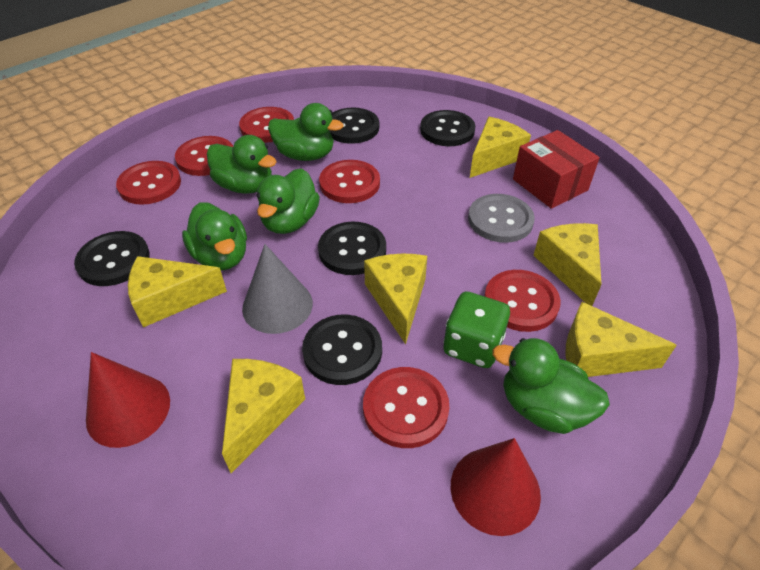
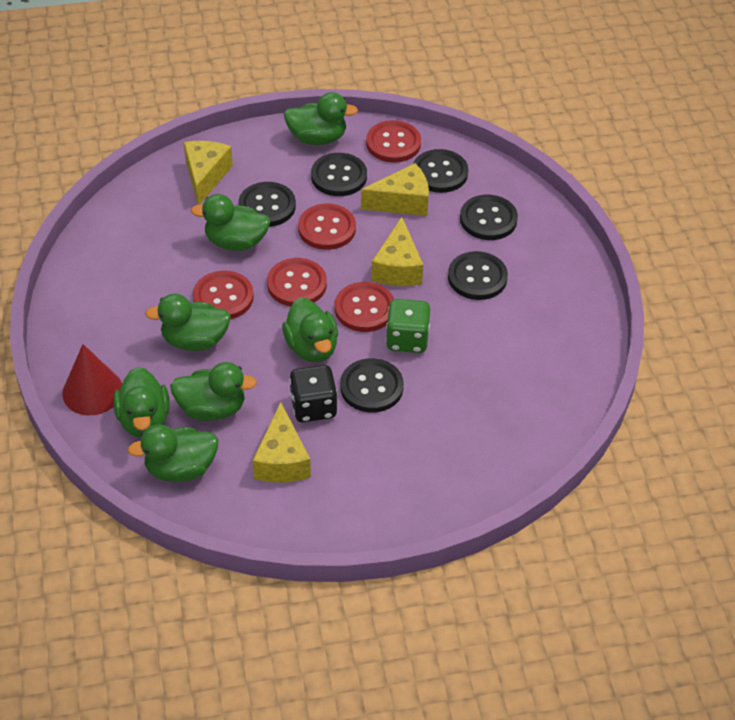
black button: 5 -> 6
black dice: 0 -> 1
green duck: 5 -> 7
grey button: 1 -> 0
grey cone: 1 -> 0
red box: 1 -> 0
red button: 6 -> 5
red cone: 2 -> 1
yellow cheese: 6 -> 4

